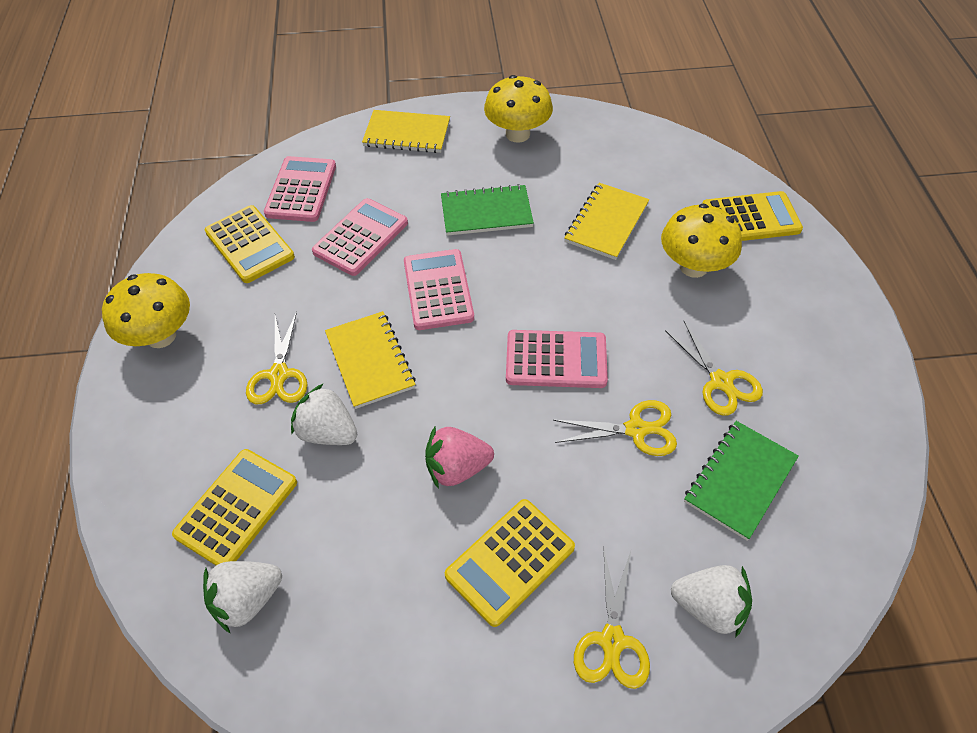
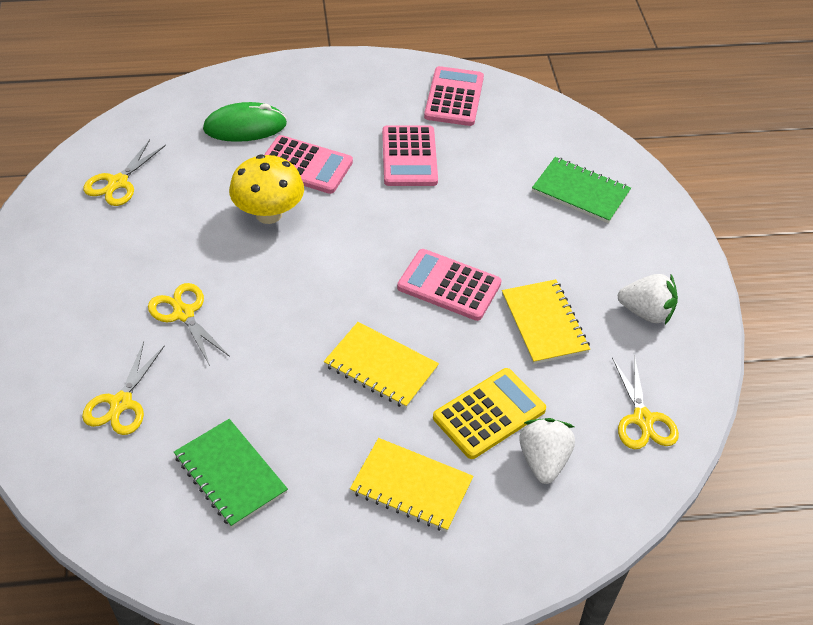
green mouse: 0 -> 1
pink strawberry: 1 -> 0
white strawberry: 3 -> 2
yellow calculator: 4 -> 1
yellow mushroom: 3 -> 1

